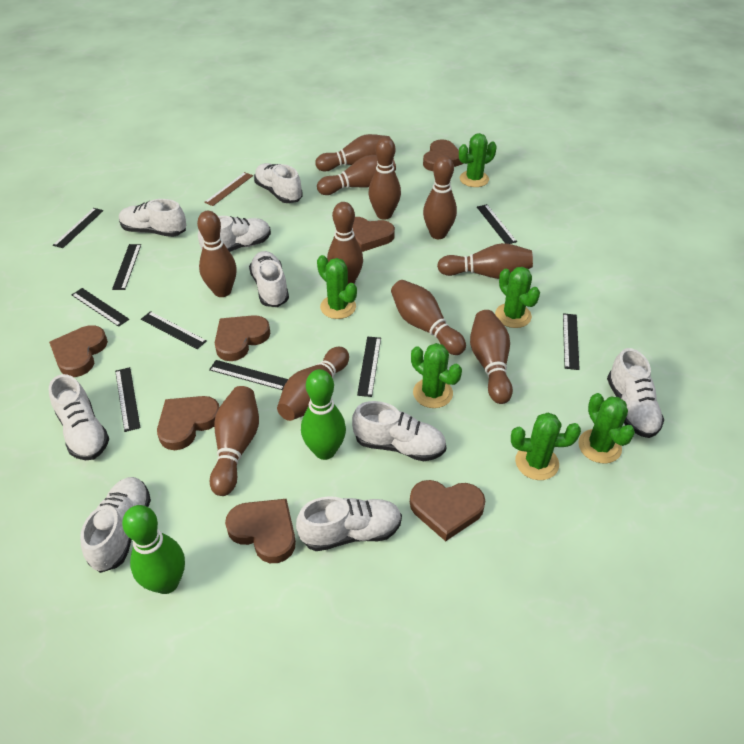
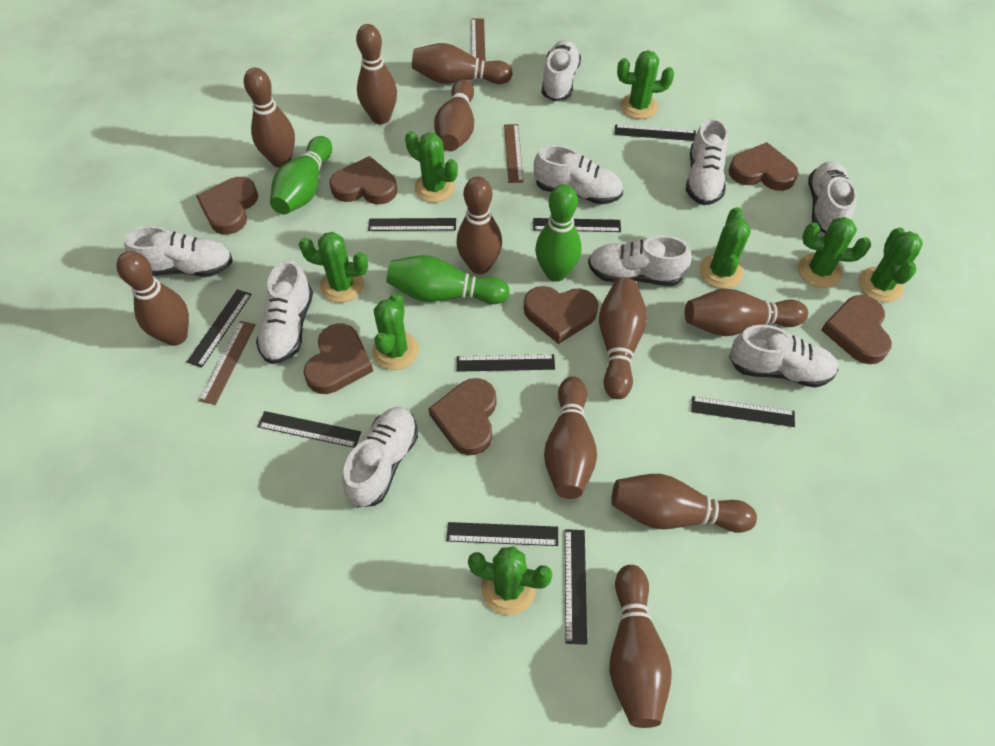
brown ruler: 1 -> 3
green bowling pin: 2 -> 3
green cactus: 6 -> 8

